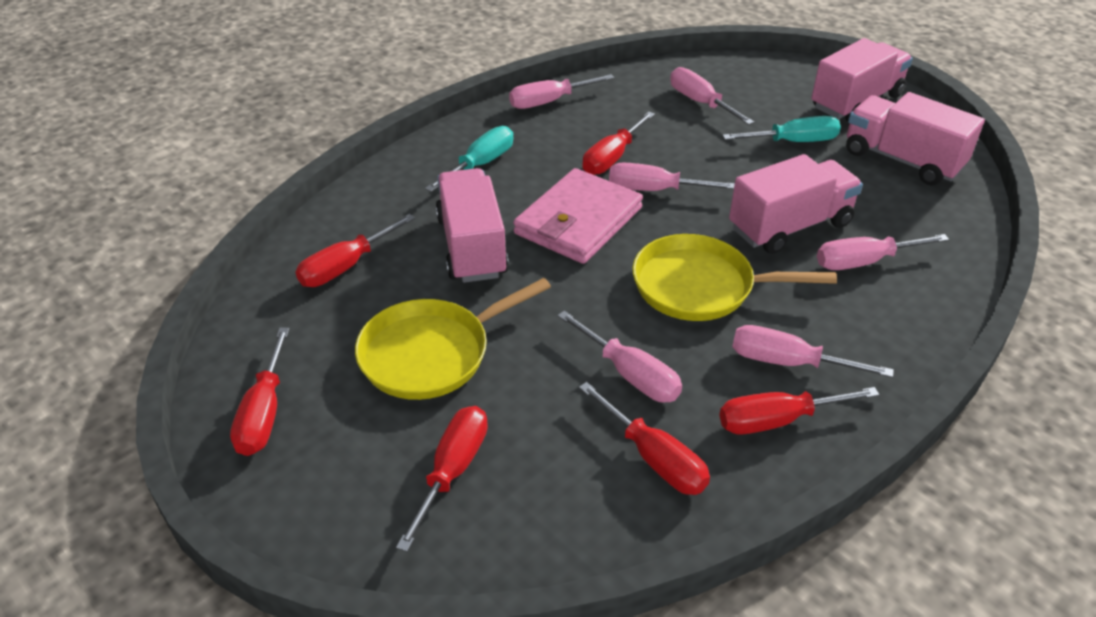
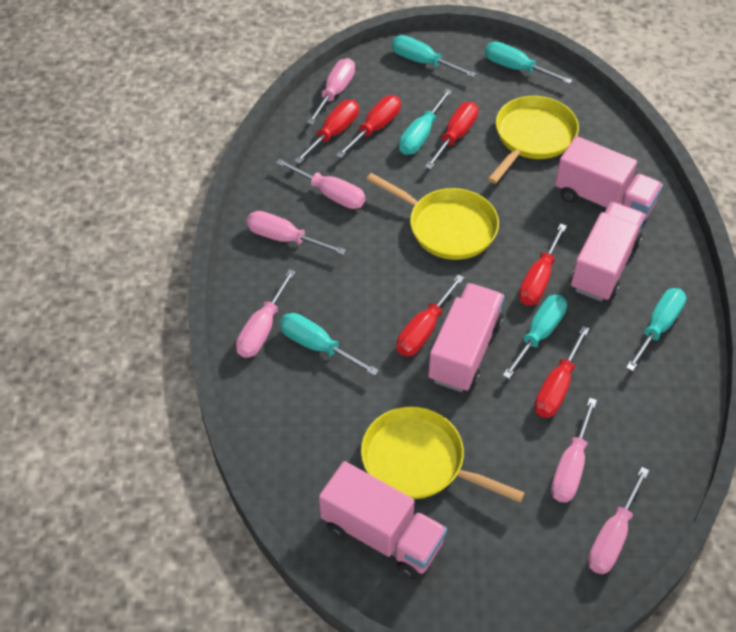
pink wallet: 1 -> 0
turquoise screwdriver: 2 -> 6
yellow pan: 2 -> 3

